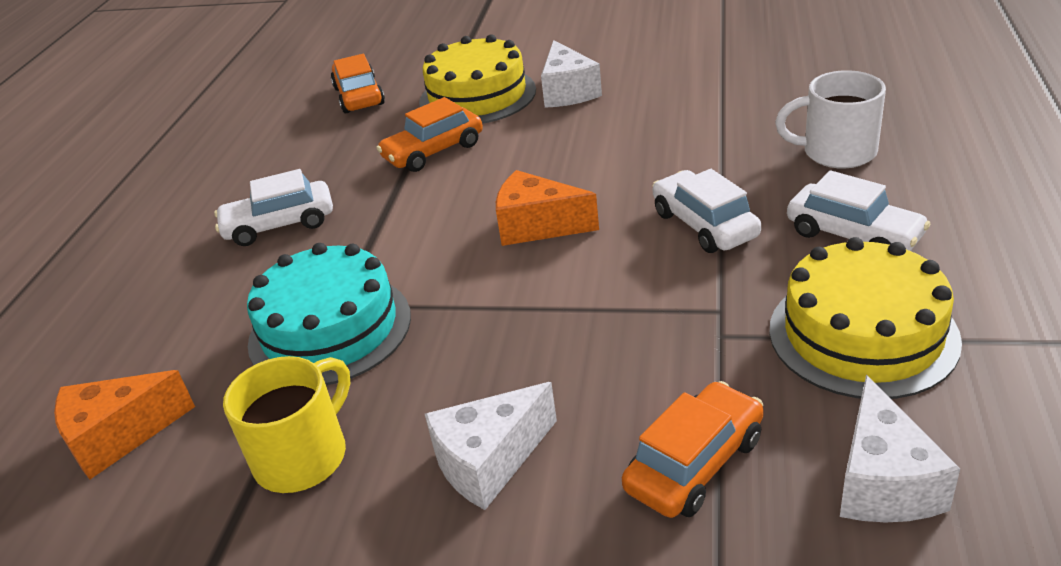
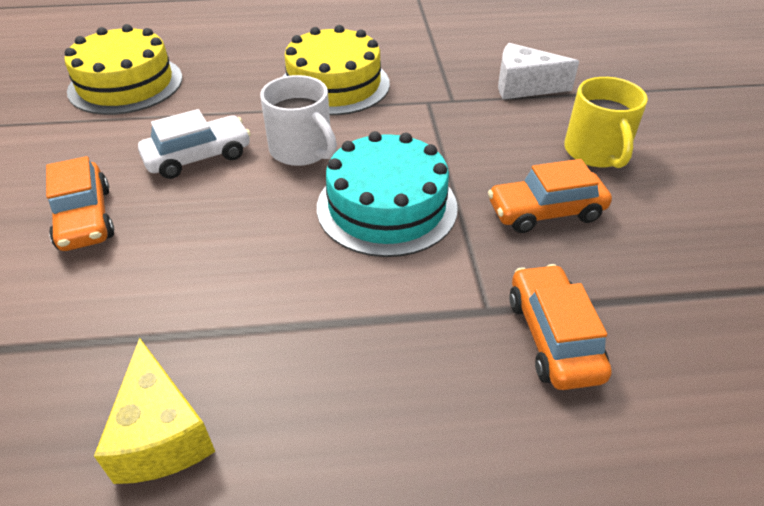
orange cheese: 2 -> 0
white car: 3 -> 1
white cheese: 3 -> 1
yellow cheese: 0 -> 1

